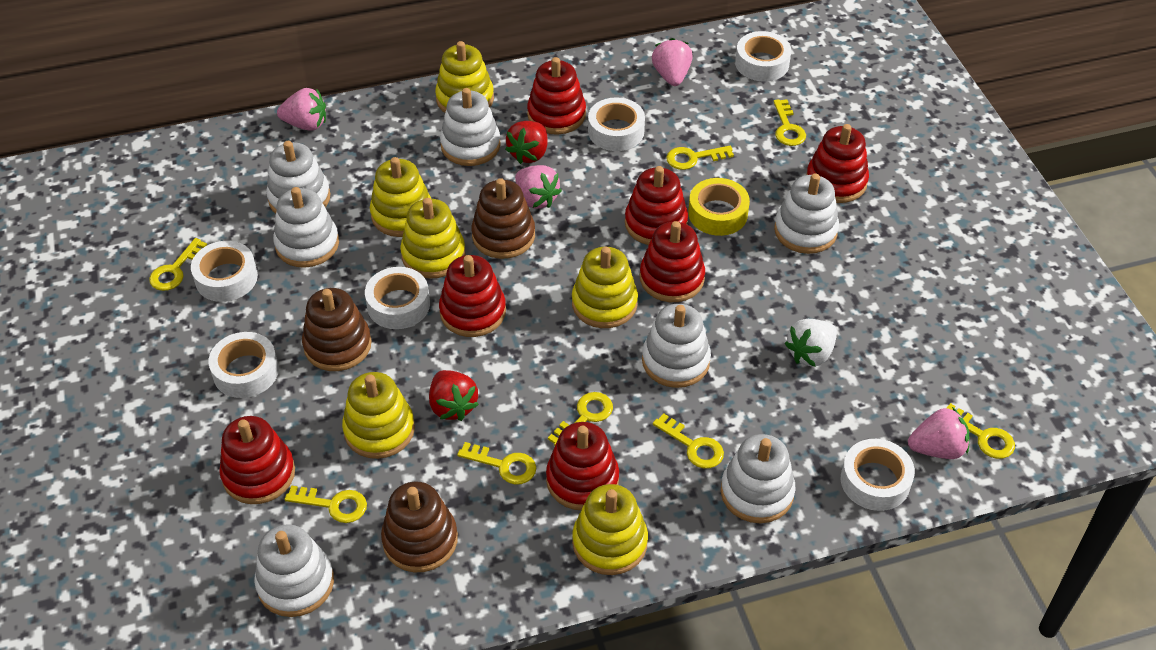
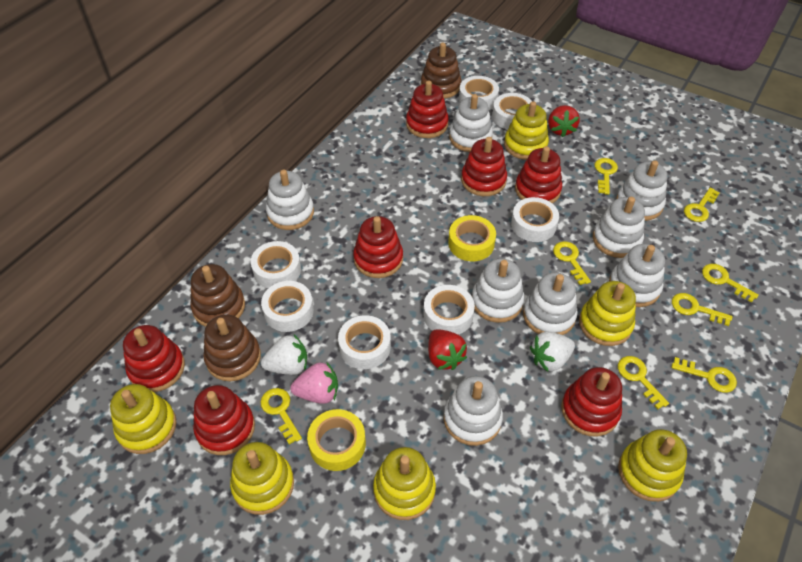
pink strawberry: 4 -> 1
white stacking toy: 7 -> 8
white strawberry: 1 -> 2
white tape: 6 -> 7
yellow tape: 1 -> 2

